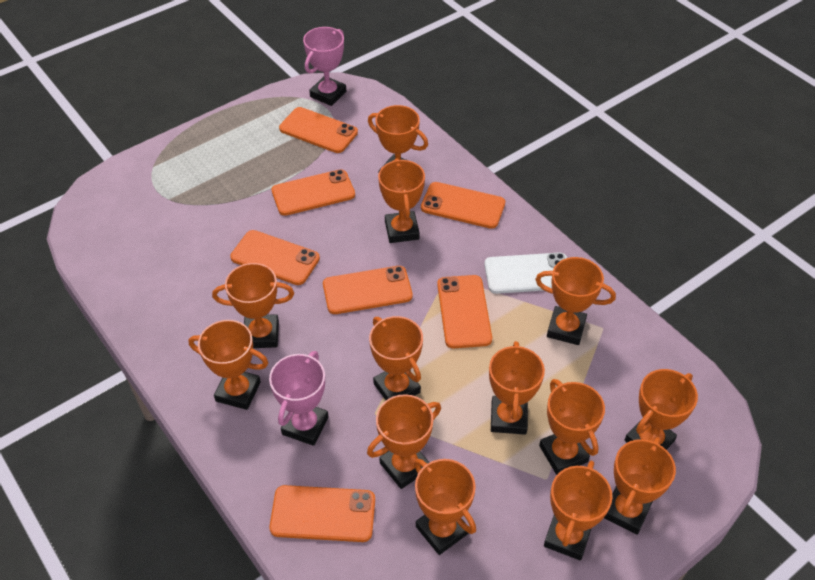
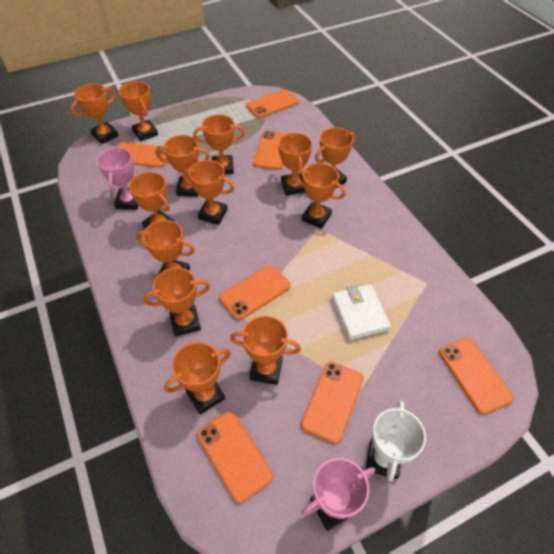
white phone: 1 -> 0
white trophy: 0 -> 1
white wallet: 0 -> 1

